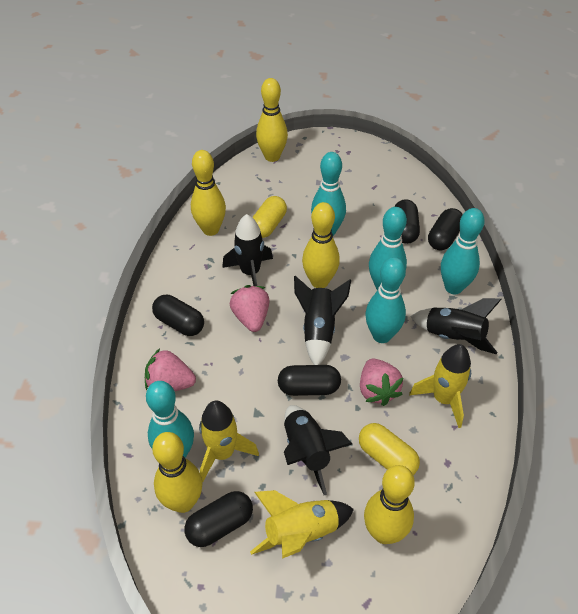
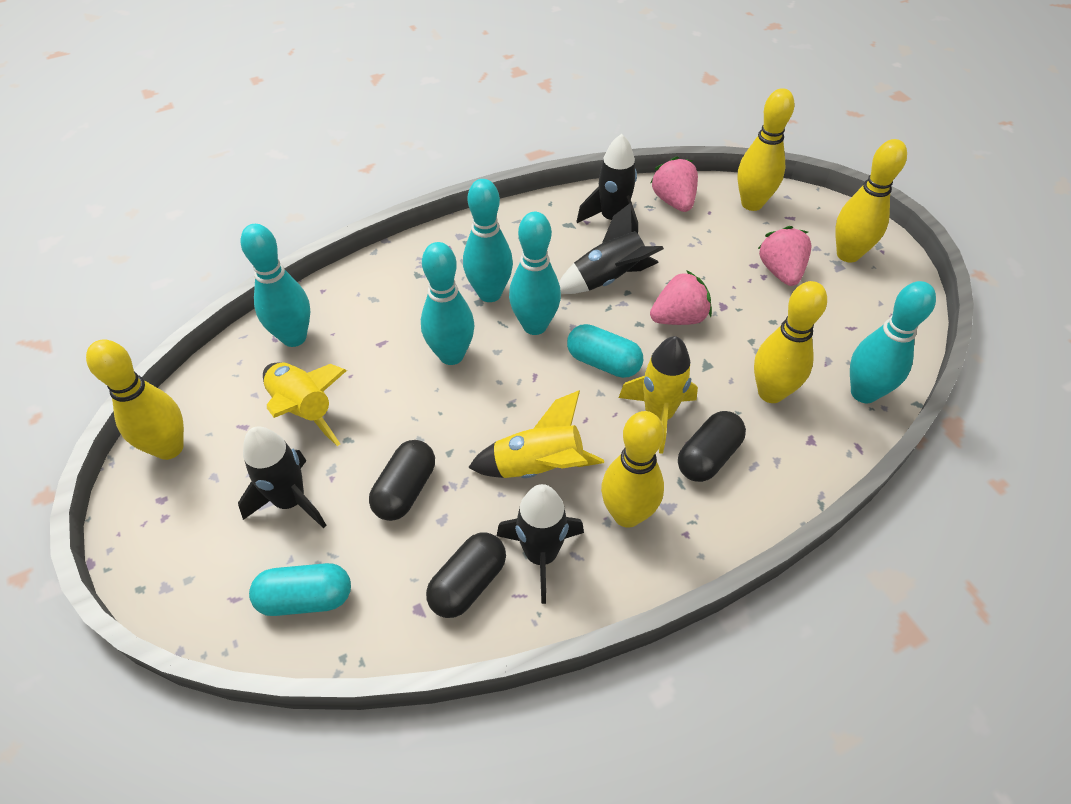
black capsule: 5 -> 3
turquoise capsule: 0 -> 2
yellow capsule: 2 -> 0

